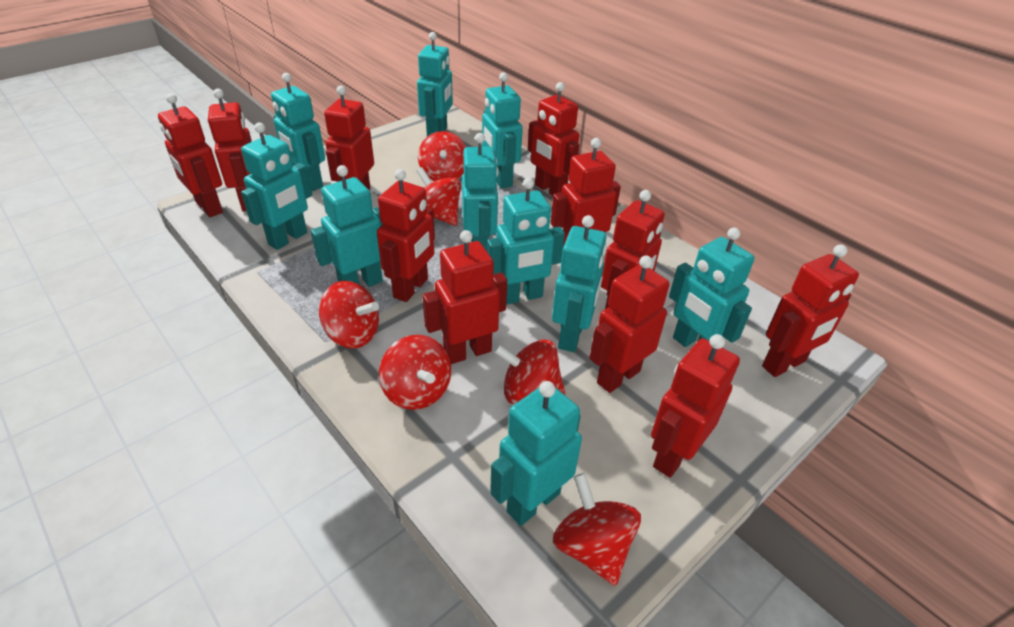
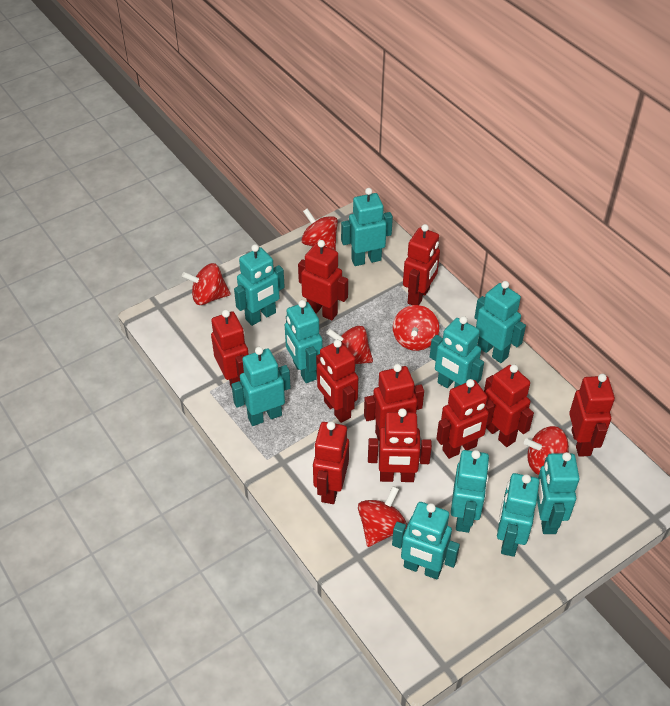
red robot: 11 -> 10

